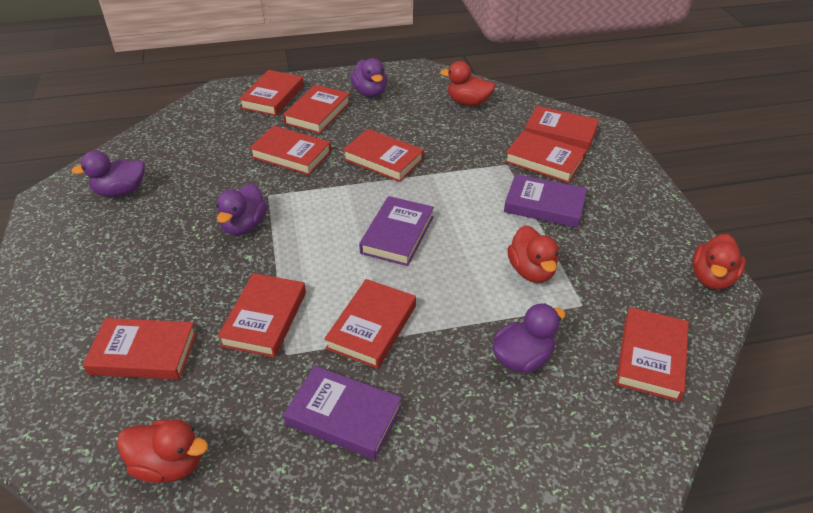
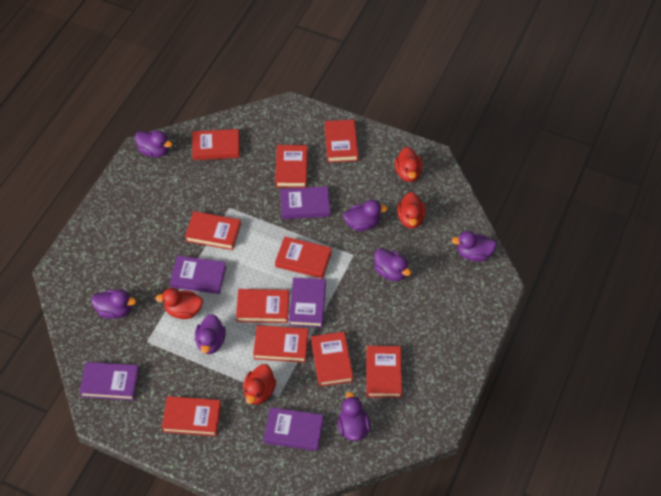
purple book: 3 -> 5
purple duck: 4 -> 7

